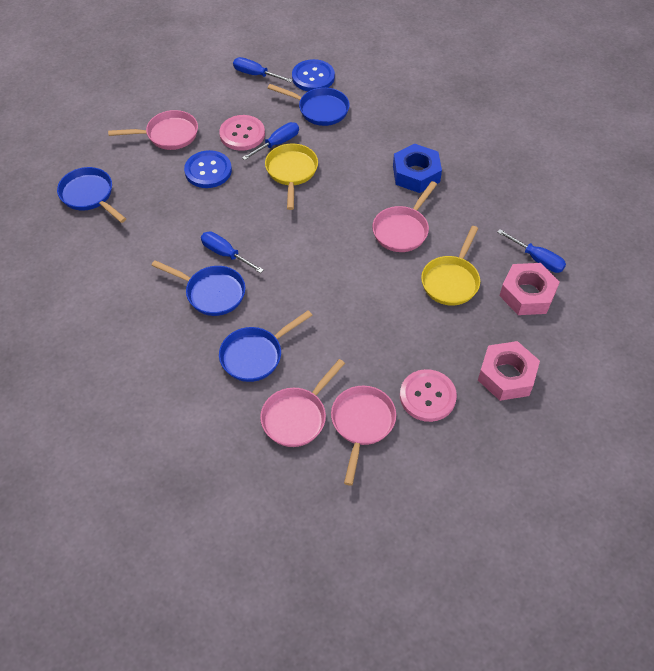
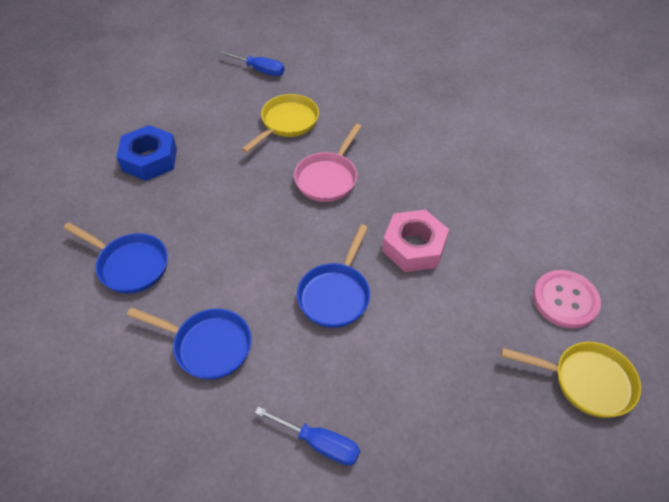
blue button: 2 -> 0
blue pan: 4 -> 3
blue screwdriver: 4 -> 2
pink button: 2 -> 1
pink nut: 2 -> 1
pink pan: 4 -> 1

